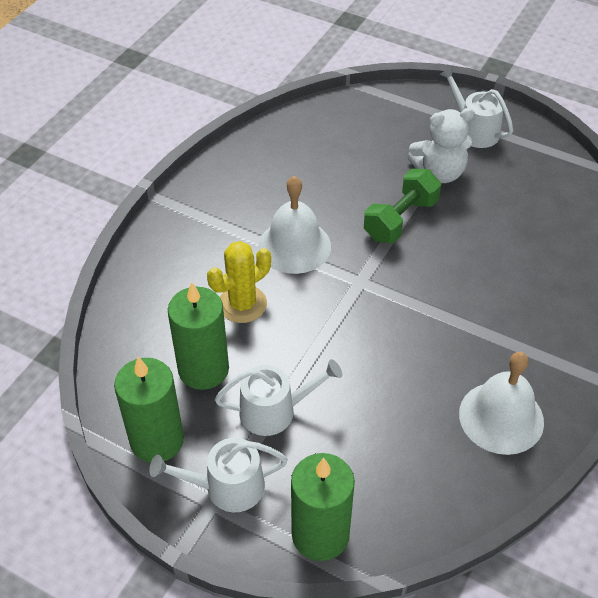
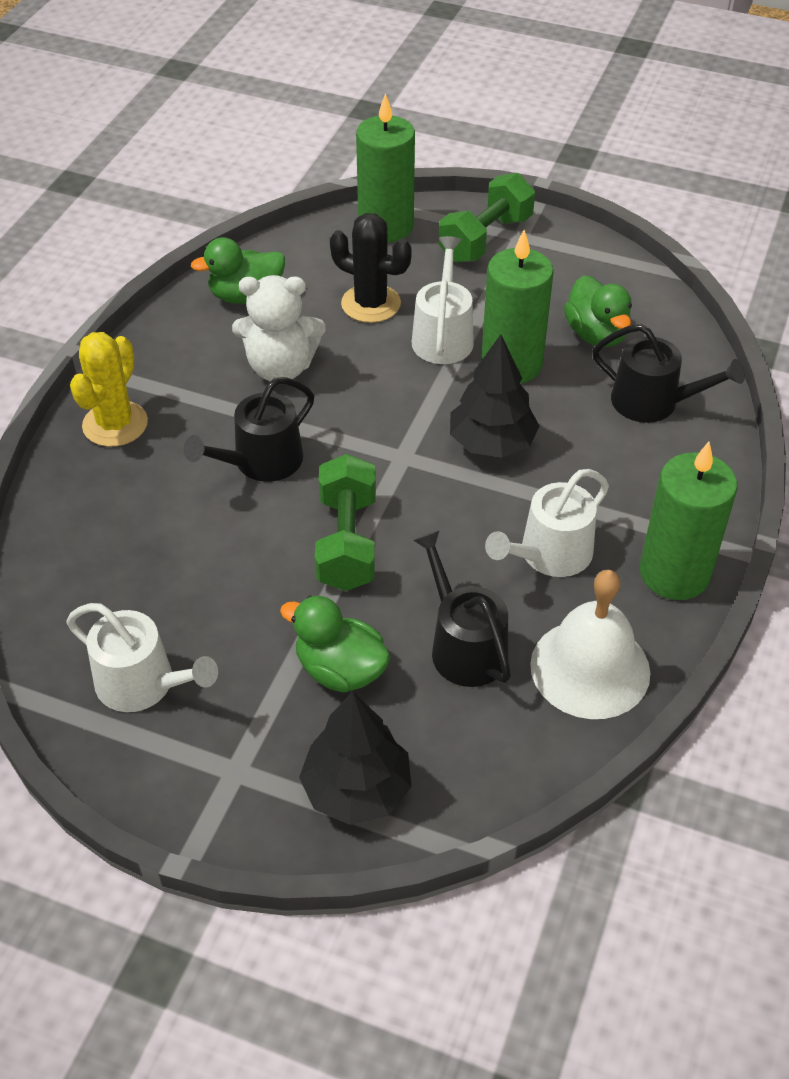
black cactus: 0 -> 1
black tree: 0 -> 2
black watering can: 0 -> 3
green duck: 0 -> 3
green dumbbell: 1 -> 2
white bell: 2 -> 1

